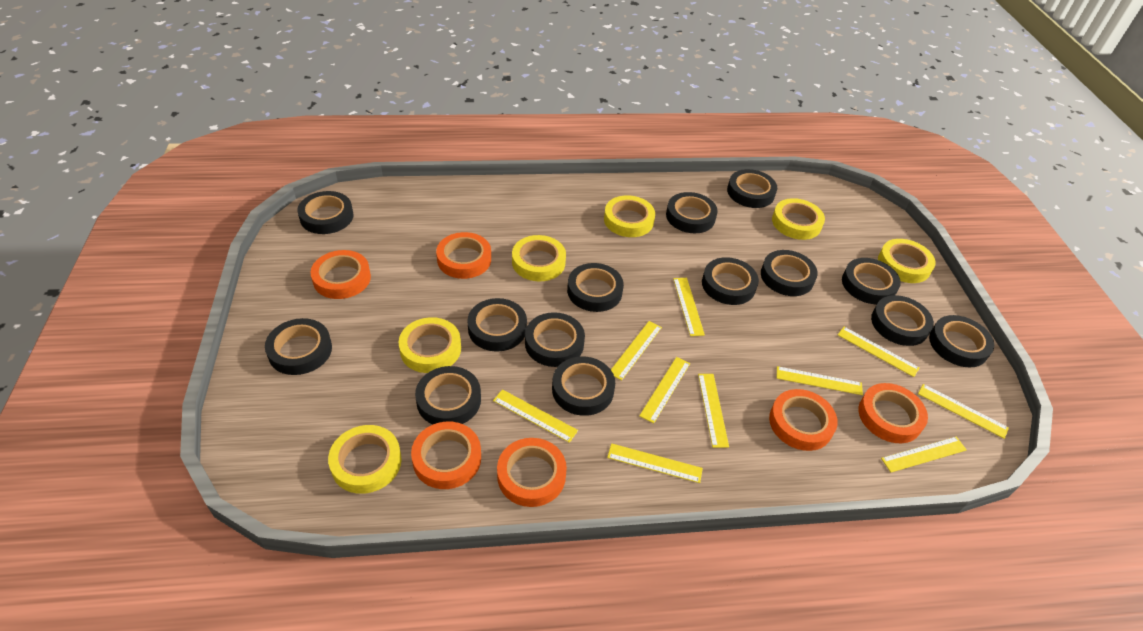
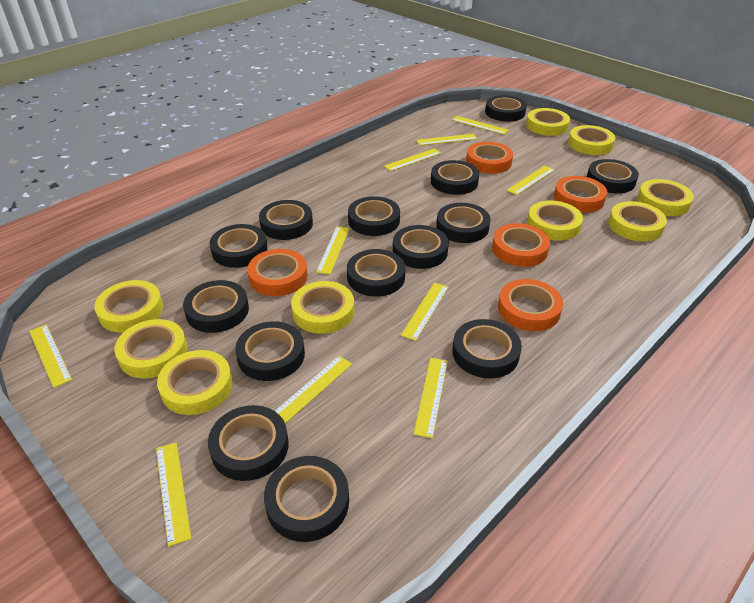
orange tape: 6 -> 5
yellow tape: 6 -> 9

